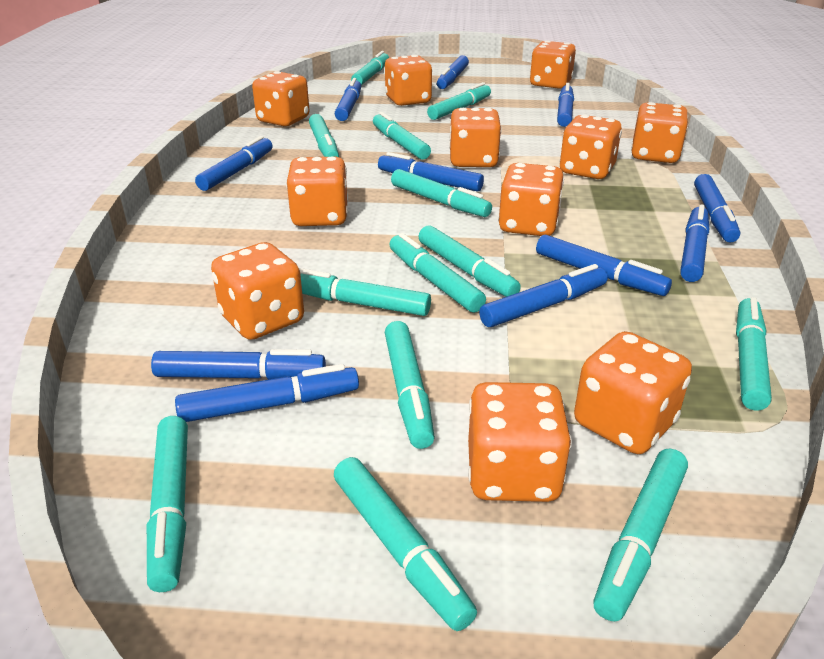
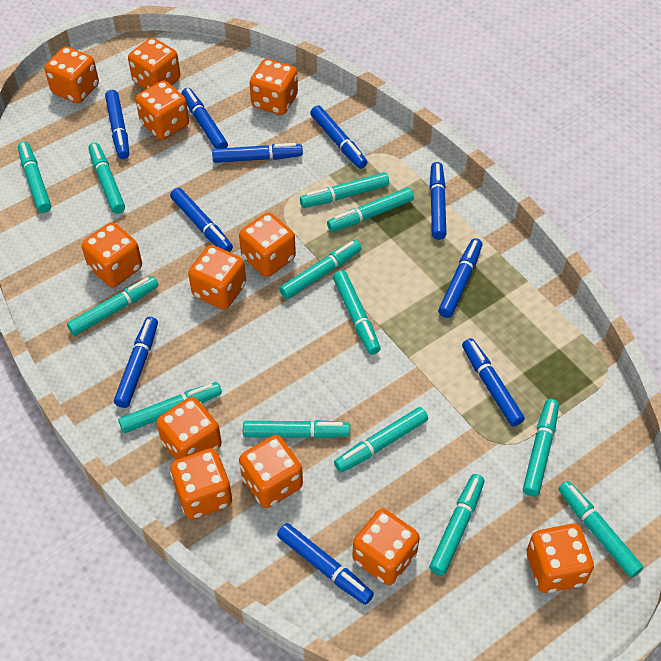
blue marker: 11 -> 10
orange dice: 11 -> 12

